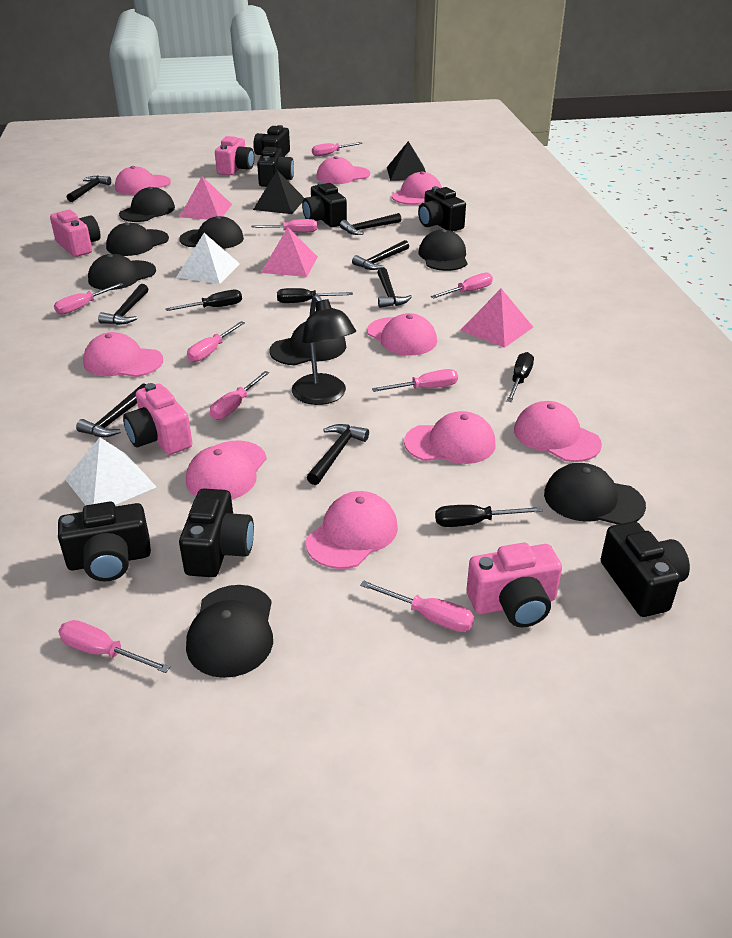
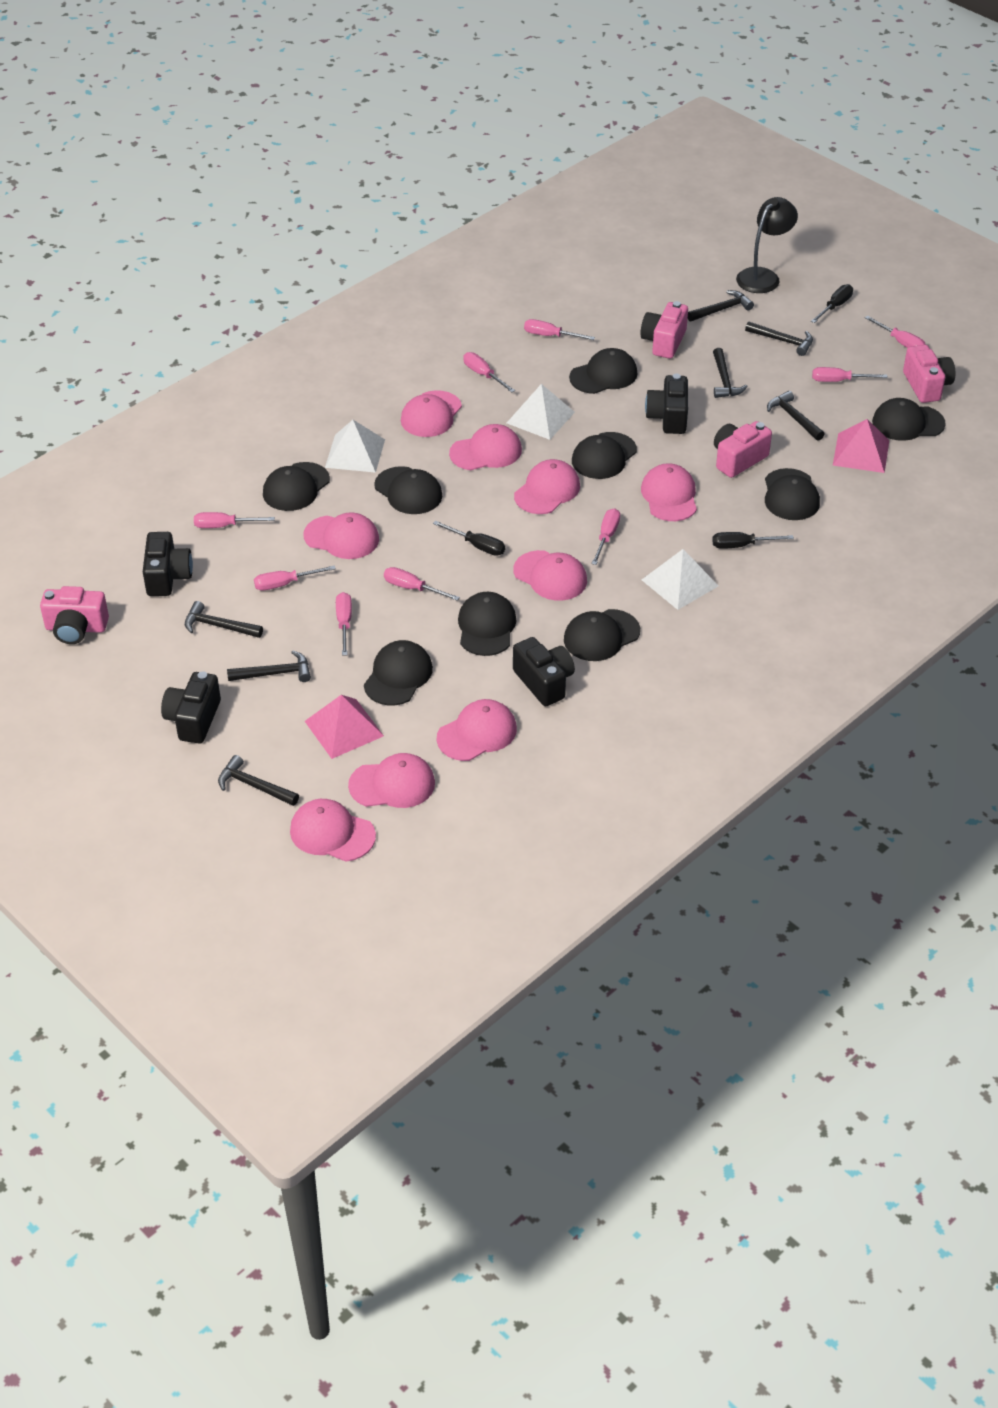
black camera: 7 -> 4
black cap: 8 -> 9
black pyramid: 2 -> 0
black screwdriver: 4 -> 3
pink pyramid: 3 -> 2
white pyramid: 2 -> 3

